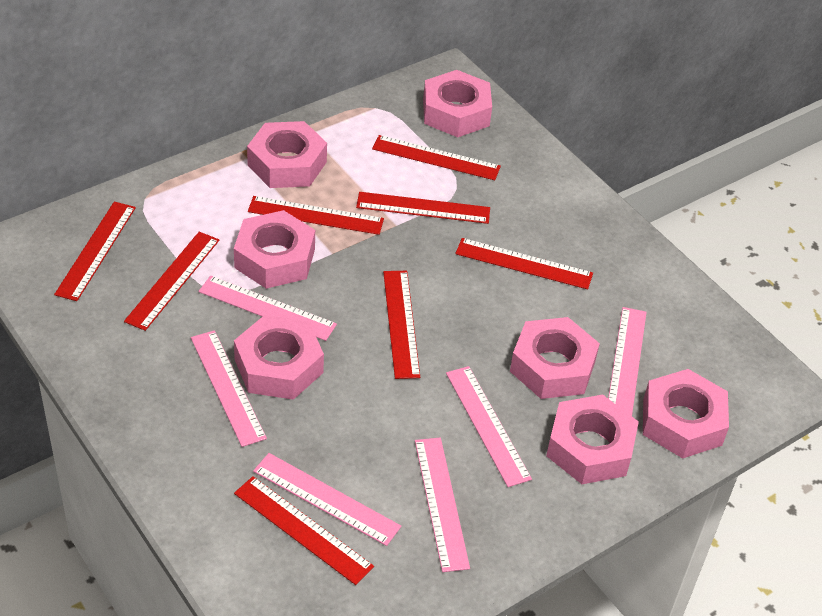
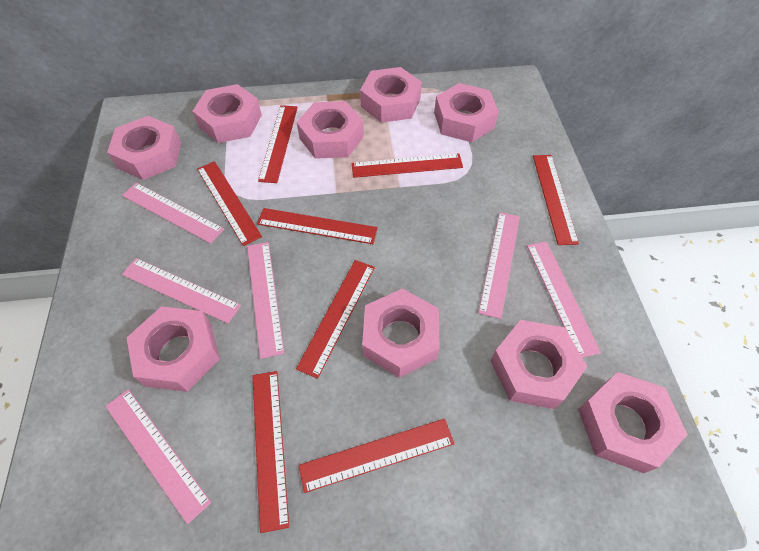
pink nut: 7 -> 9

